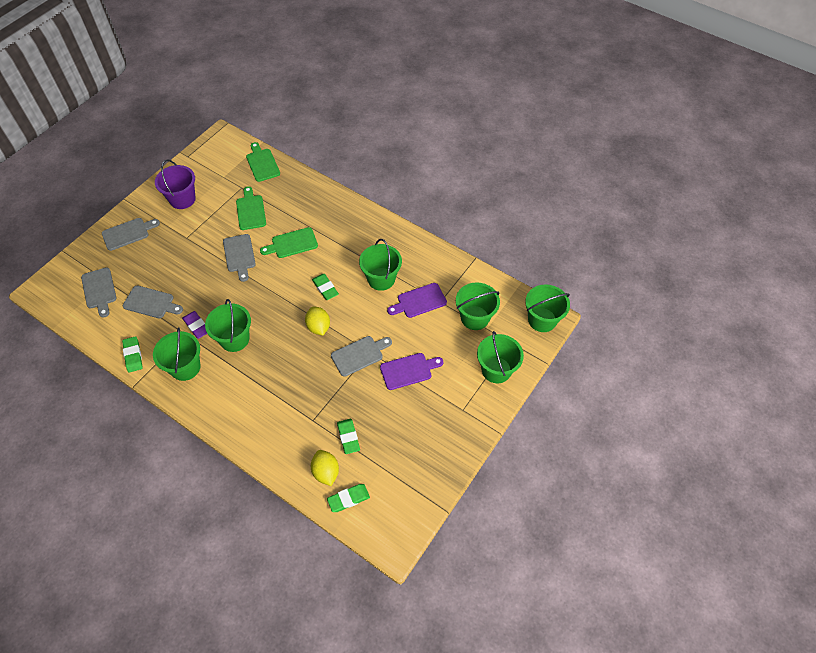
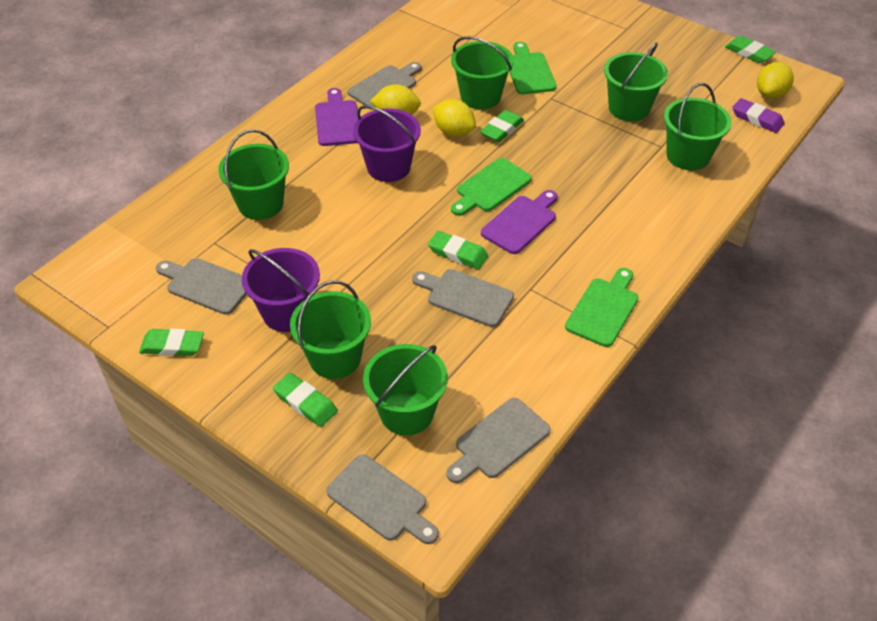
green eraser: 4 -> 5
purple bucket: 1 -> 2
yellow lemon: 2 -> 3

